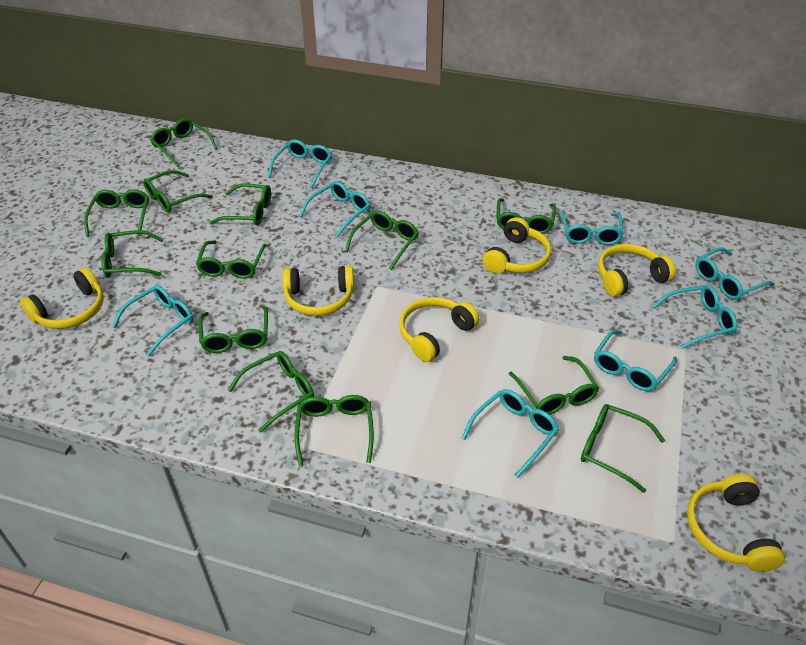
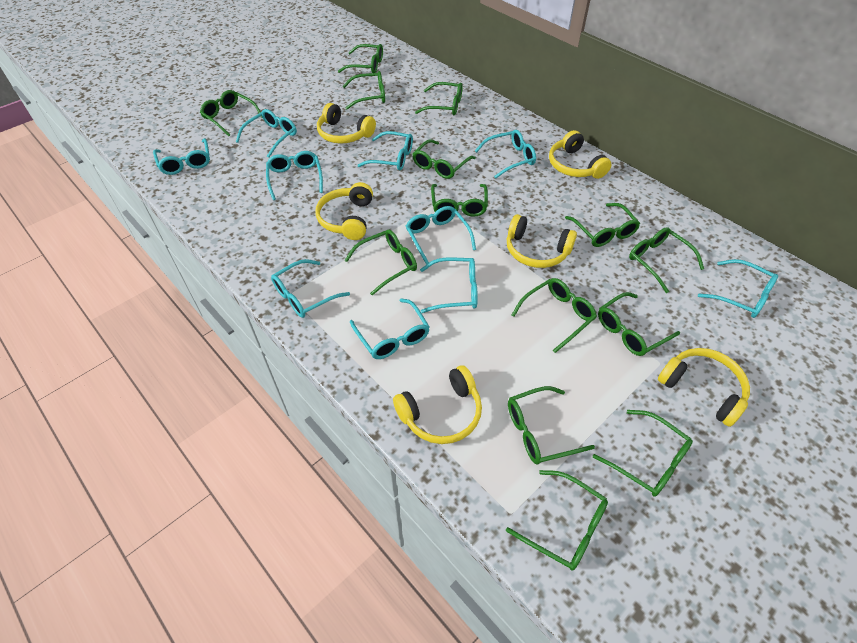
green glasses: 13 -> 14
turquoise glasses: 8 -> 10

